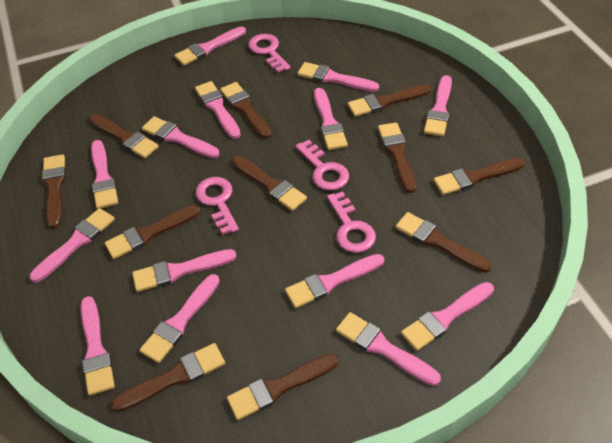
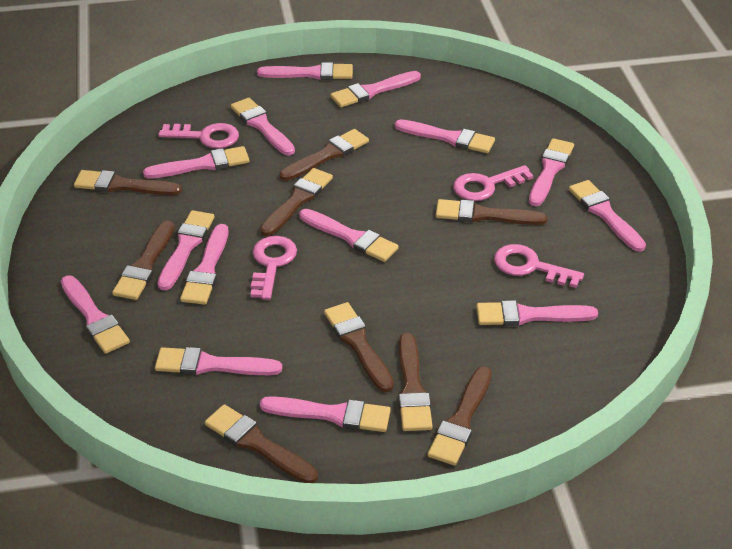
brown brush: 11 -> 9

